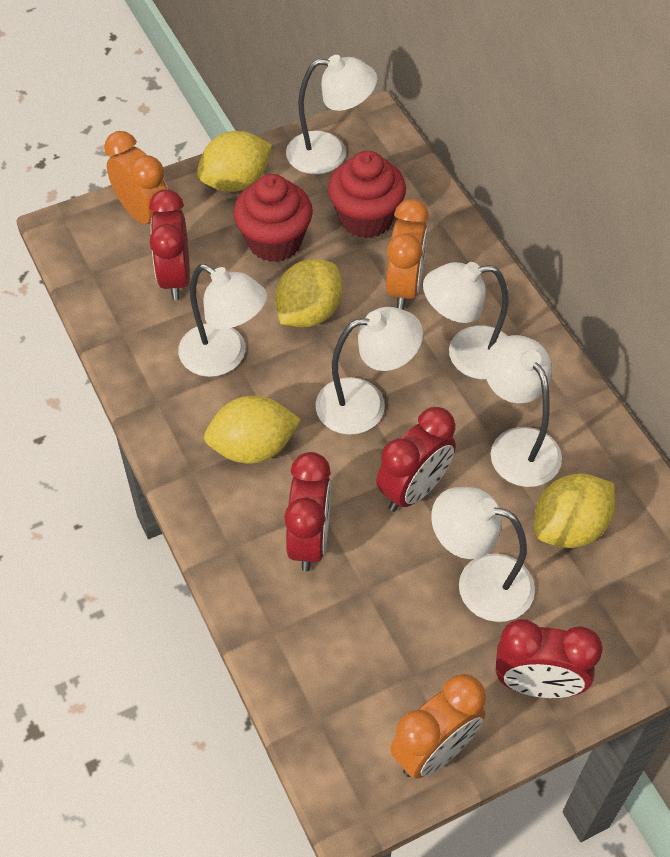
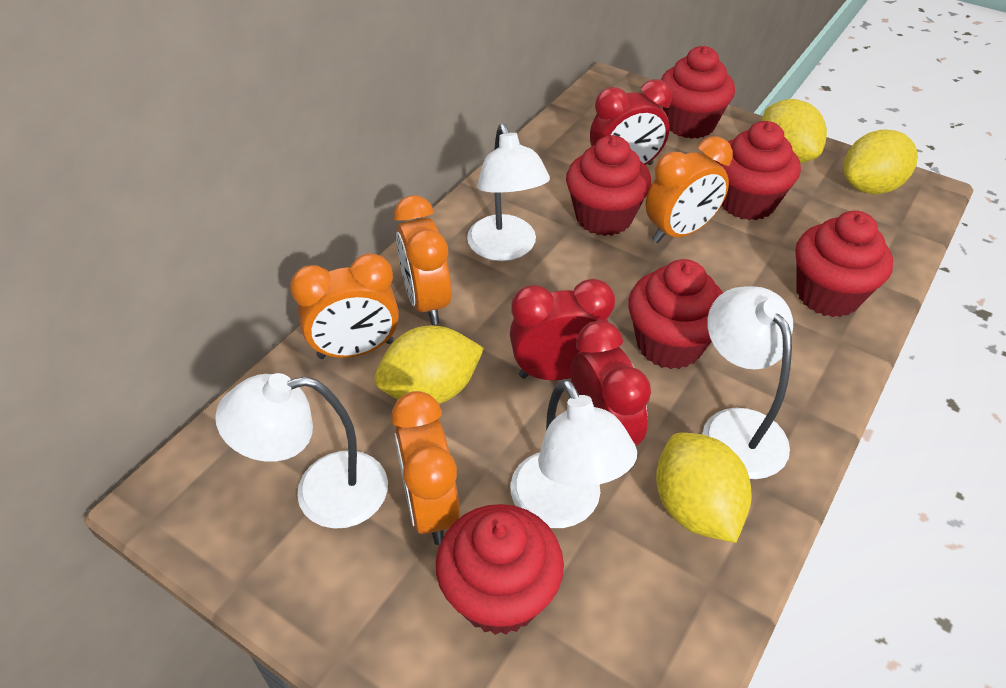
orange clock: 3 -> 4
red clock: 4 -> 3
red cupcake: 2 -> 6
white lamp: 6 -> 4

